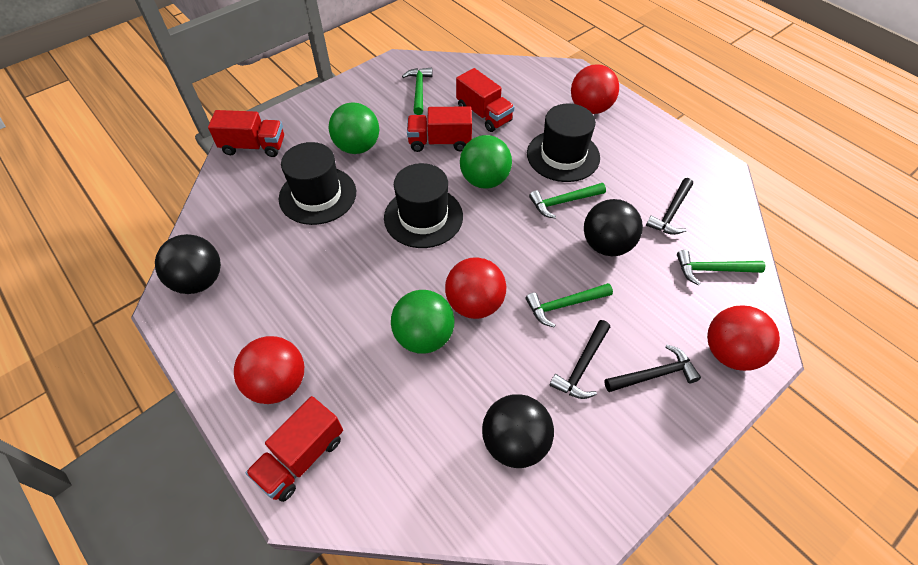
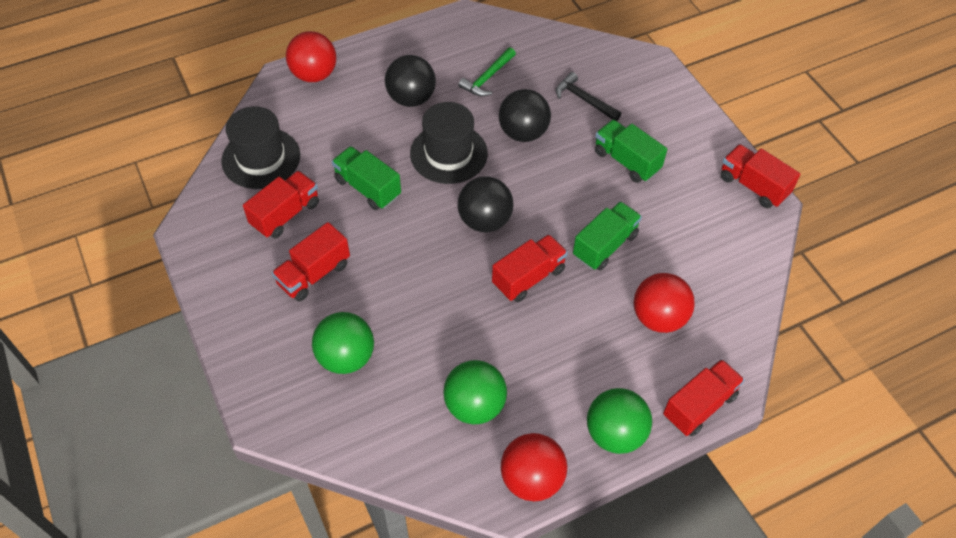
black hammer: 3 -> 1
black hat: 3 -> 2
green hammer: 4 -> 1
green truck: 0 -> 3
red ball: 4 -> 3
red truck: 4 -> 5

